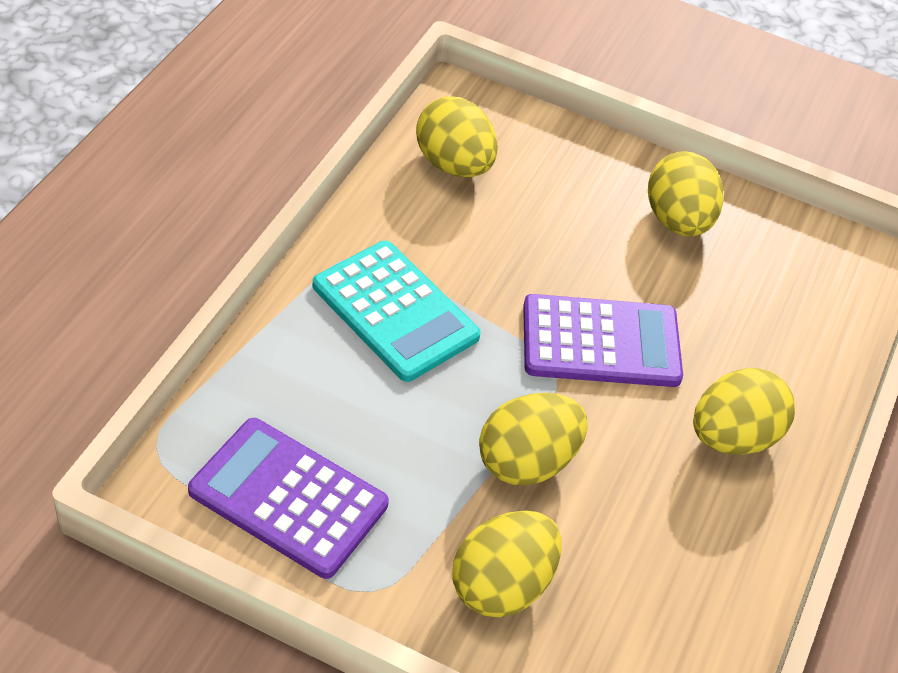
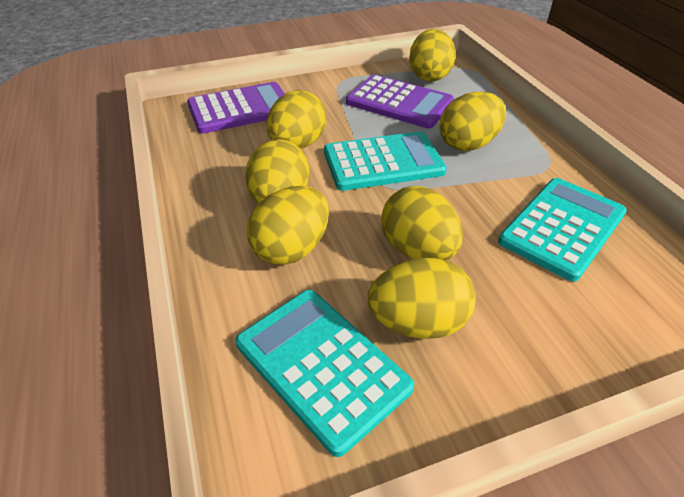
turquoise calculator: 1 -> 3
yellow egg: 5 -> 7

